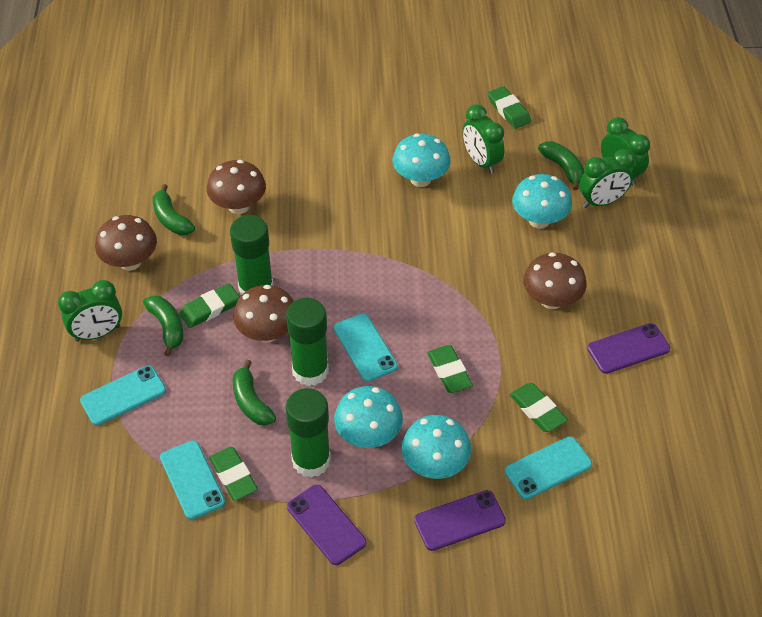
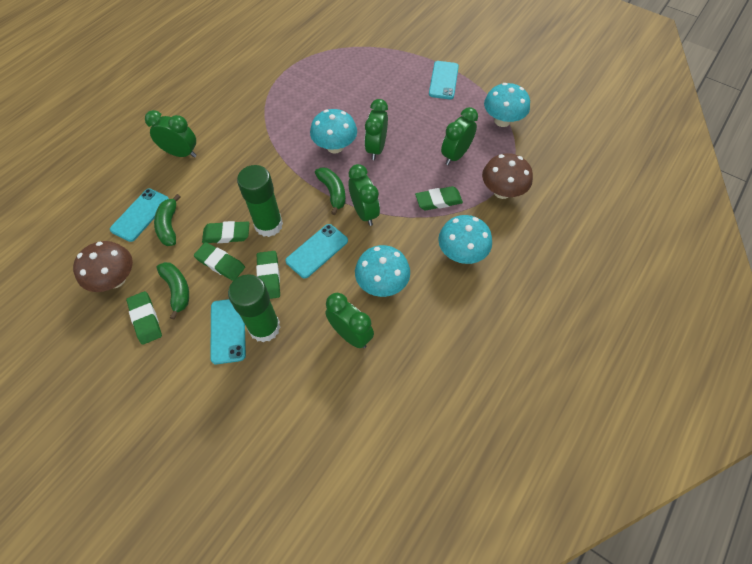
brown mushroom: 4 -> 2
green banana: 4 -> 3
green clock: 4 -> 5
green glue stick: 3 -> 2
purple phone: 3 -> 0

